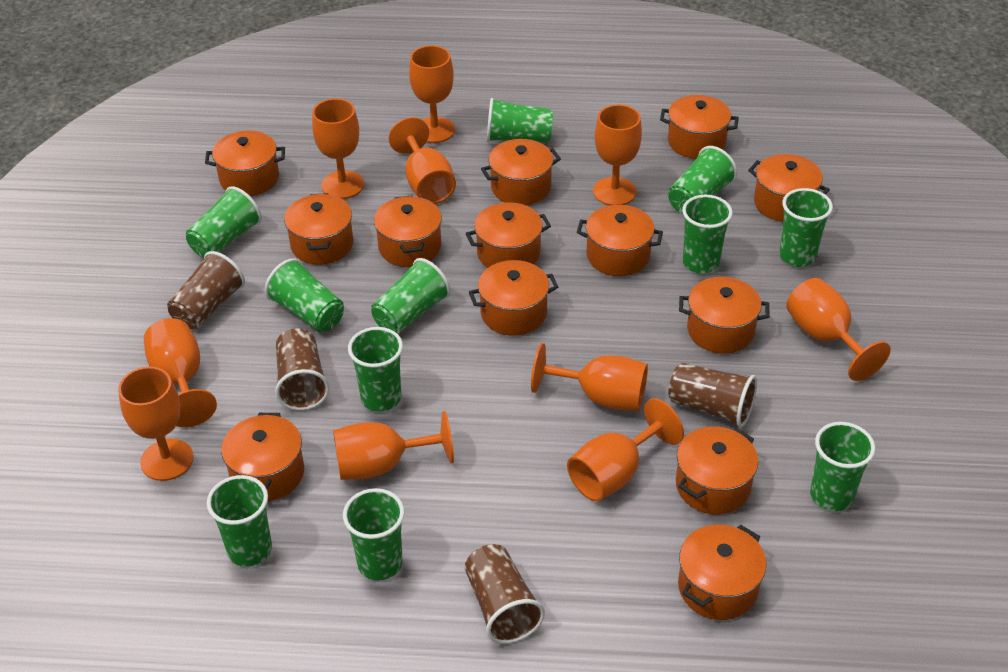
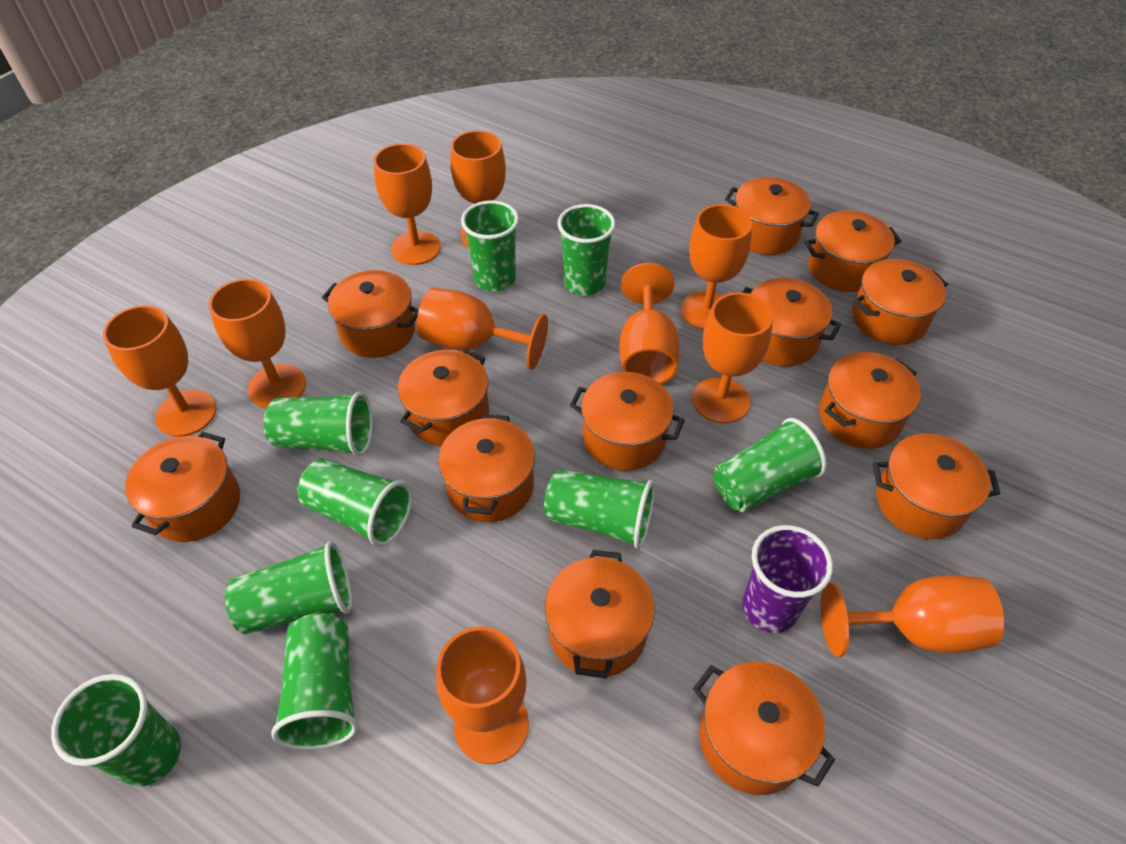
brown cup: 4 -> 0
green cup: 11 -> 9
purple cup: 0 -> 1

